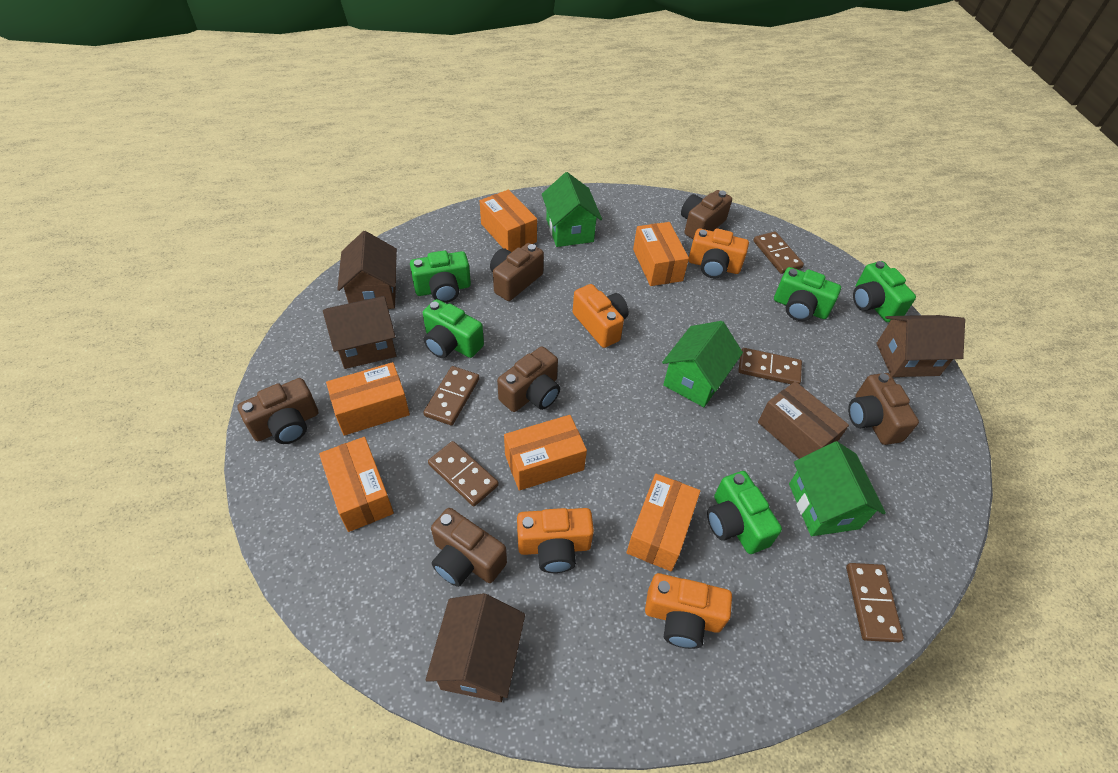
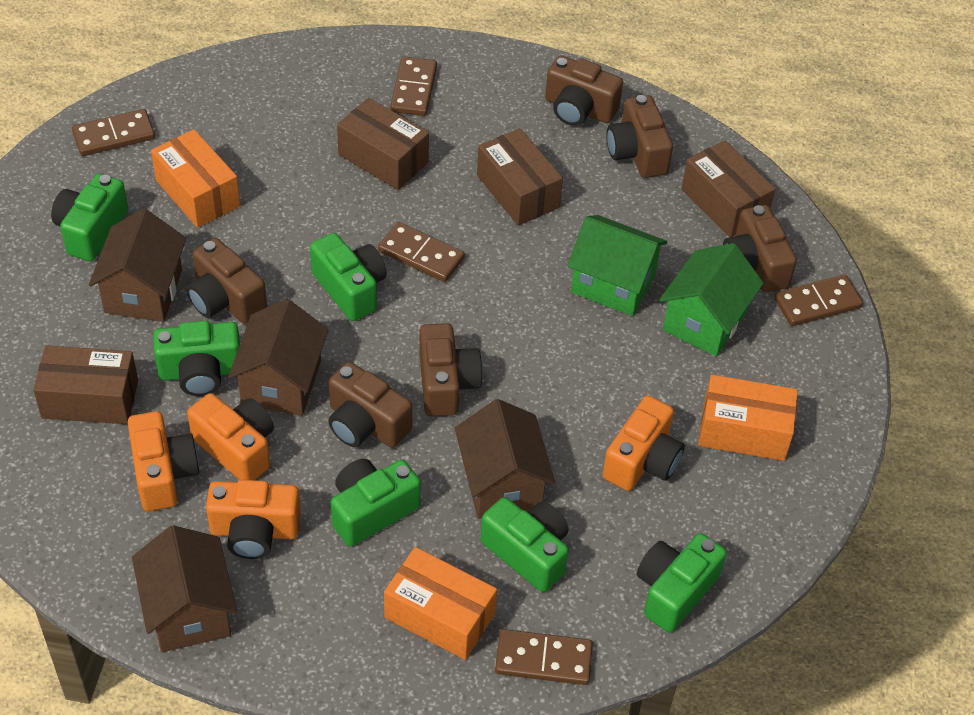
brown box: 1 -> 4
green camera: 5 -> 6
green house: 3 -> 2
orange box: 6 -> 3

